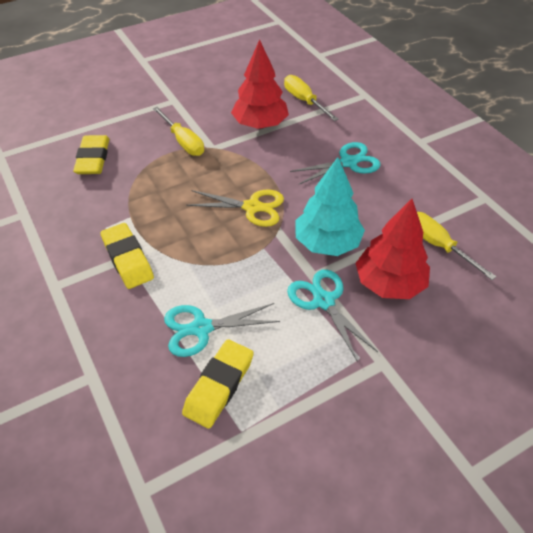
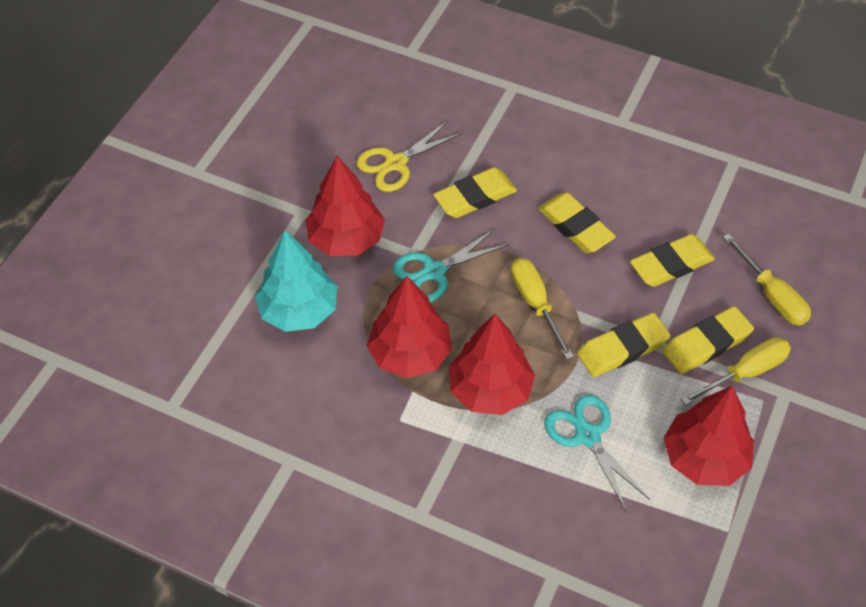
red tree: 2 -> 4
turquoise scissors: 3 -> 2
yellow eraser: 3 -> 5

